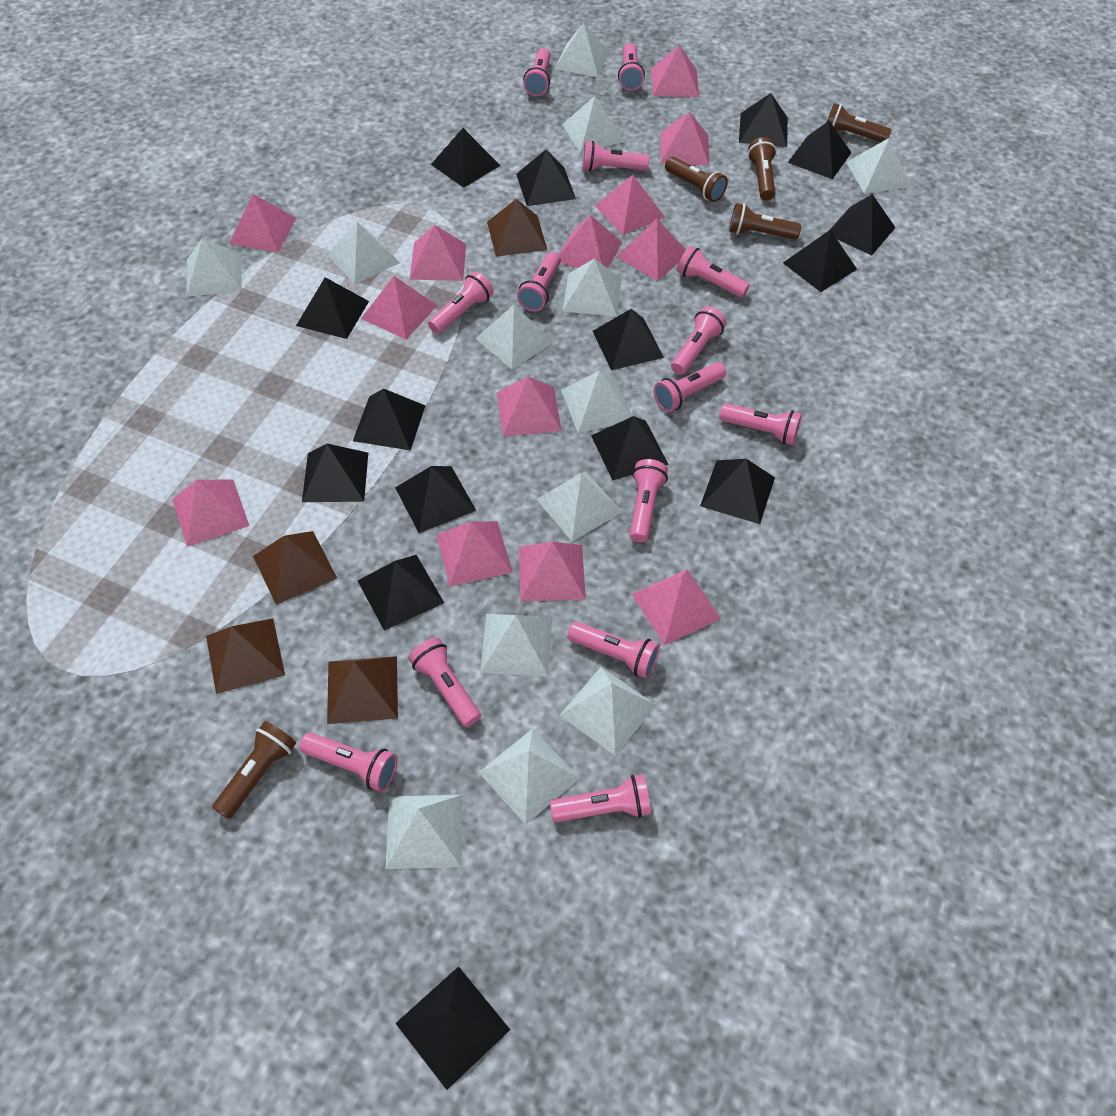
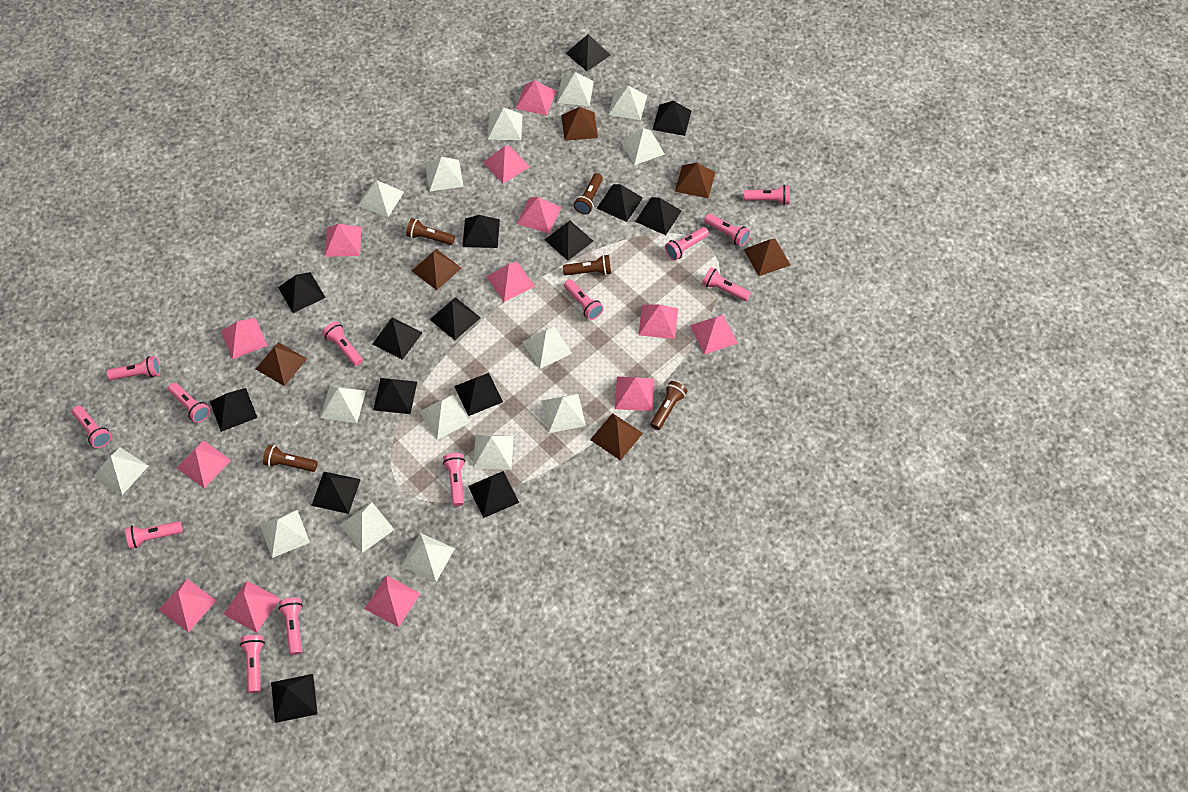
brown pyramid: 4 -> 6
pink flashlight: 14 -> 13
white pyramid: 13 -> 15

